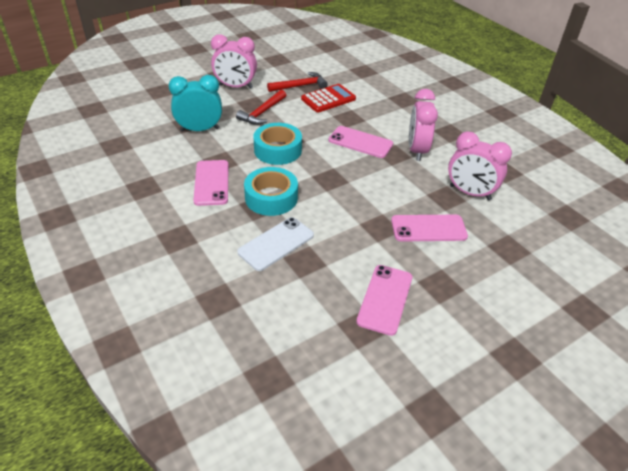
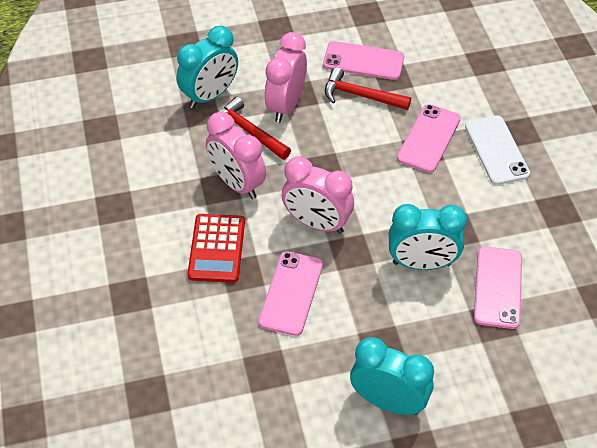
turquoise clock: 1 -> 3
turquoise tape: 2 -> 0

